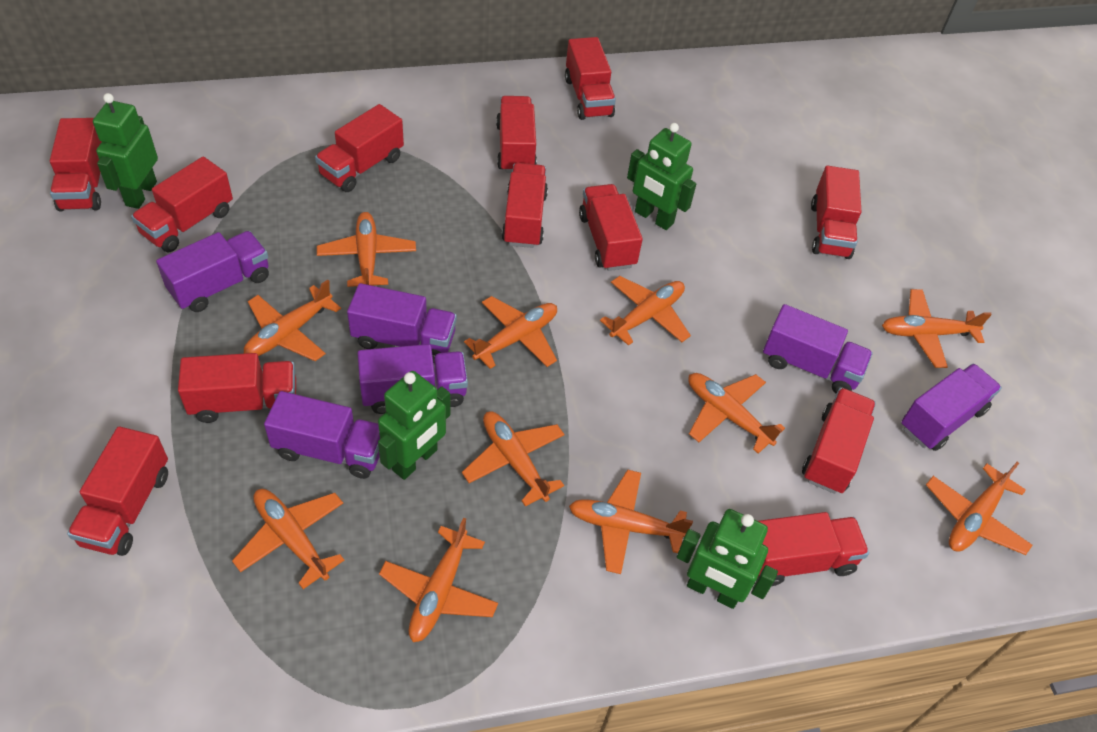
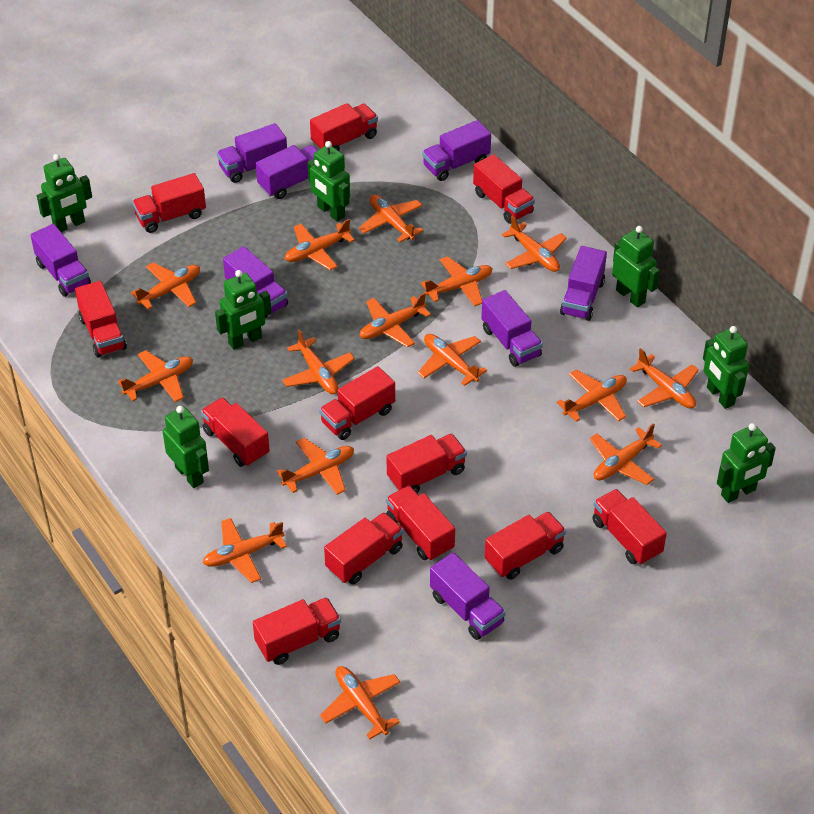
green robot: 4 -> 7
orange plane: 11 -> 15
purple truck: 6 -> 8

